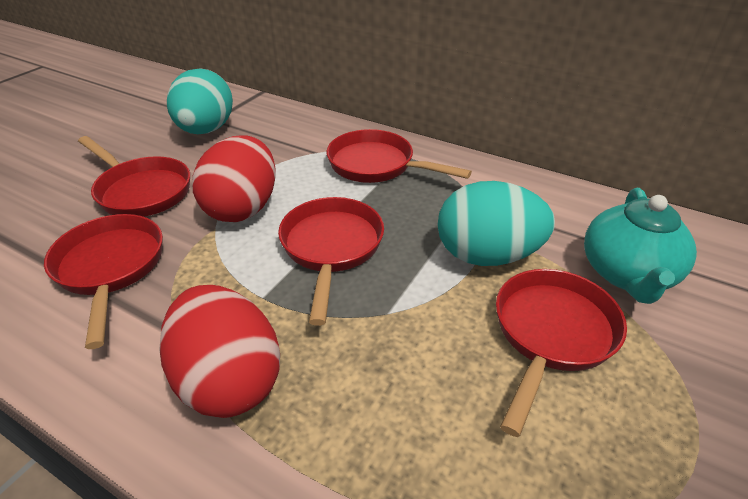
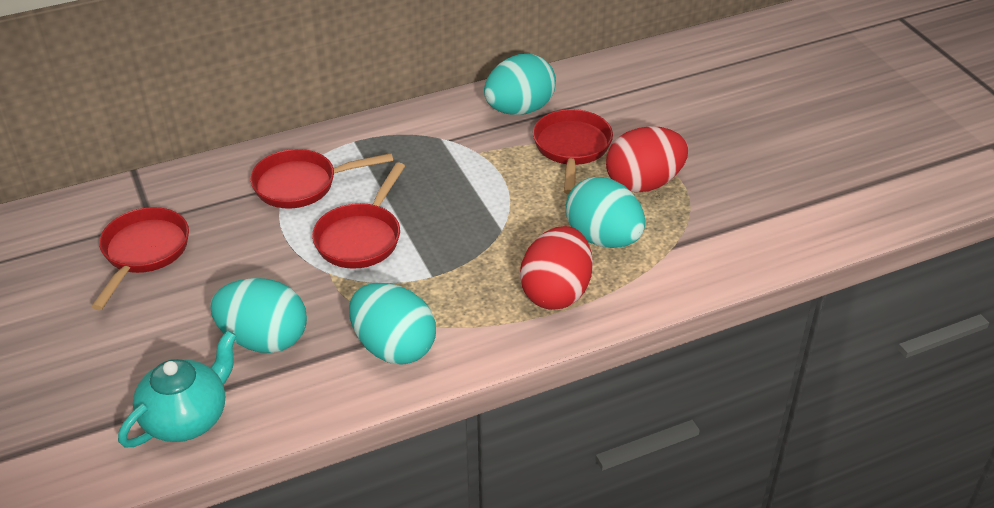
red pan: 5 -> 4
turquoise egg: 2 -> 4

